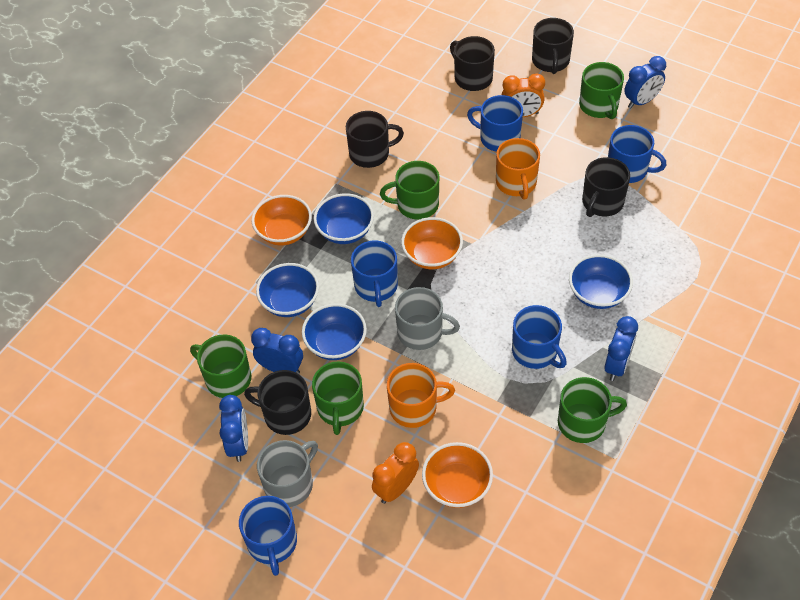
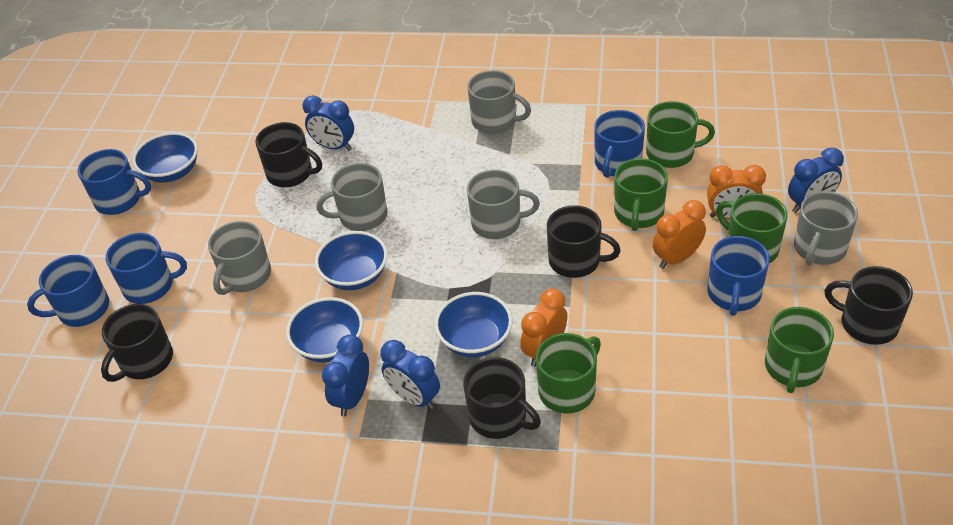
grey mug: 2 -> 5
orange bowl: 3 -> 0
orange clock: 2 -> 3
orange mug: 2 -> 0

